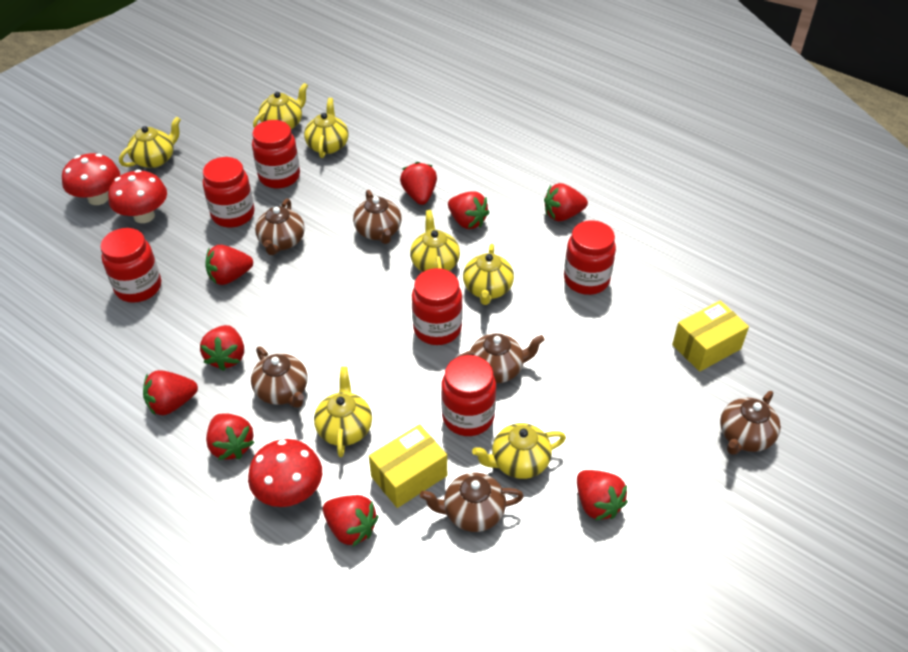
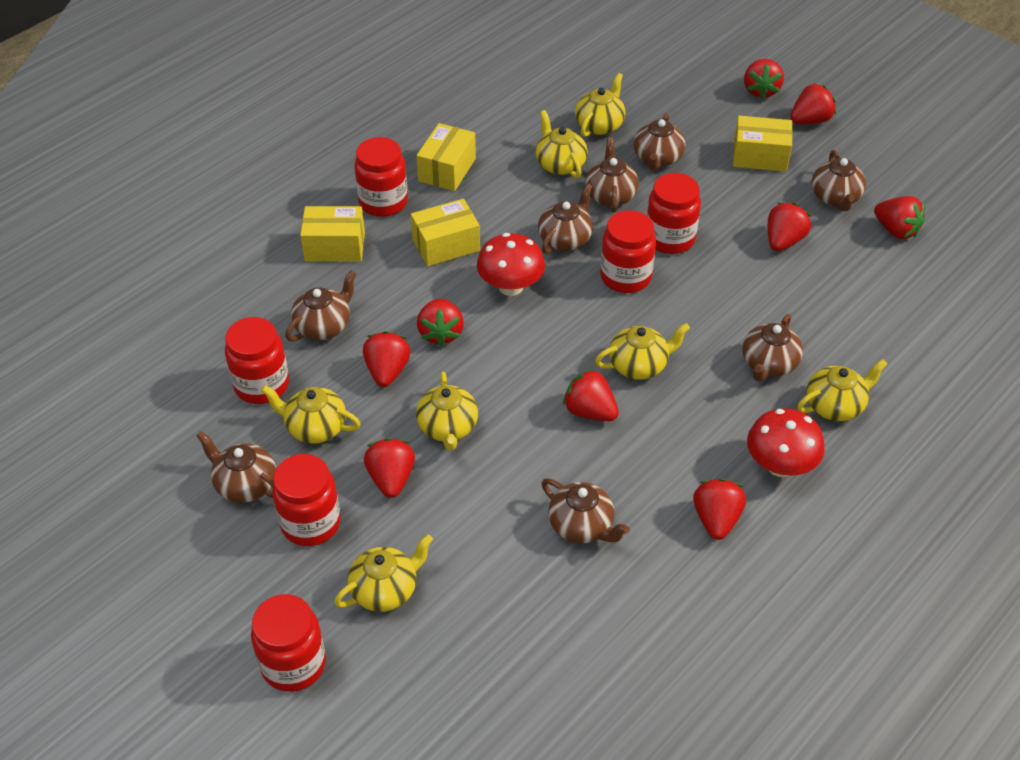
brown teapot: 6 -> 8
red mushroom: 3 -> 2
yellow box: 2 -> 4

